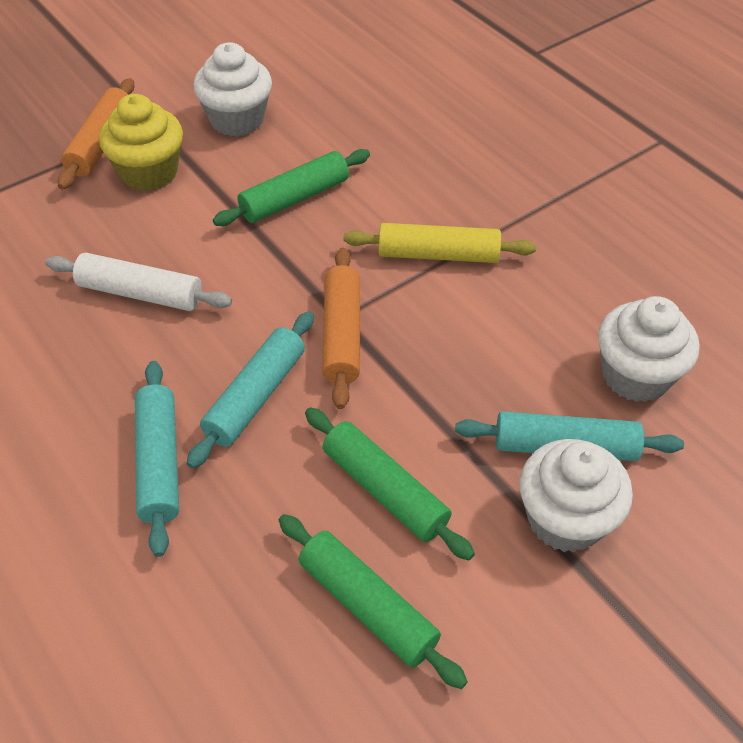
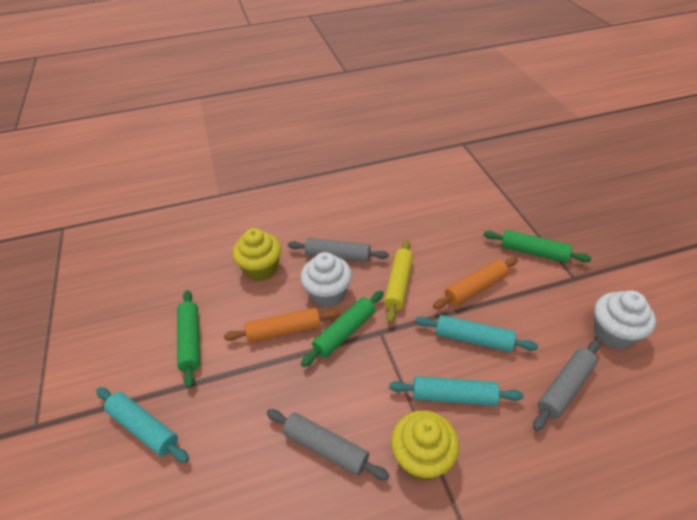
grey rolling pin: 0 -> 3
white cupcake: 3 -> 2
white rolling pin: 1 -> 0
yellow cupcake: 1 -> 2

